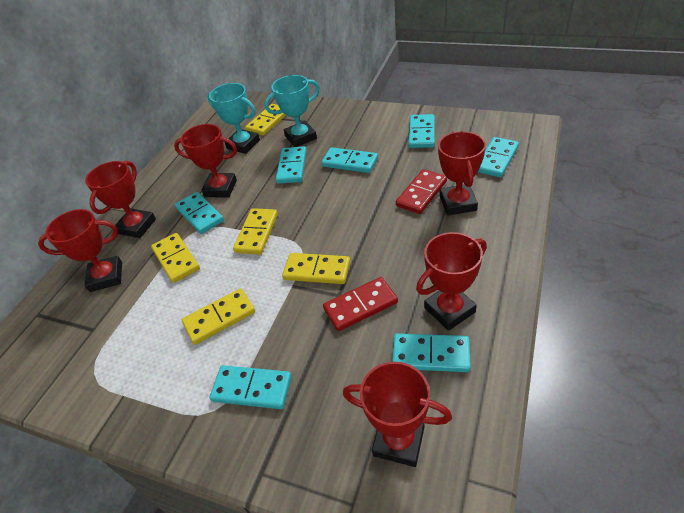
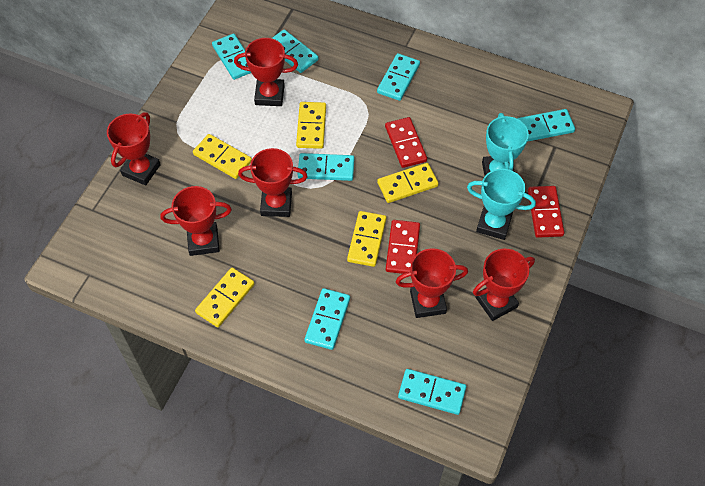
red domino: 2 -> 3

